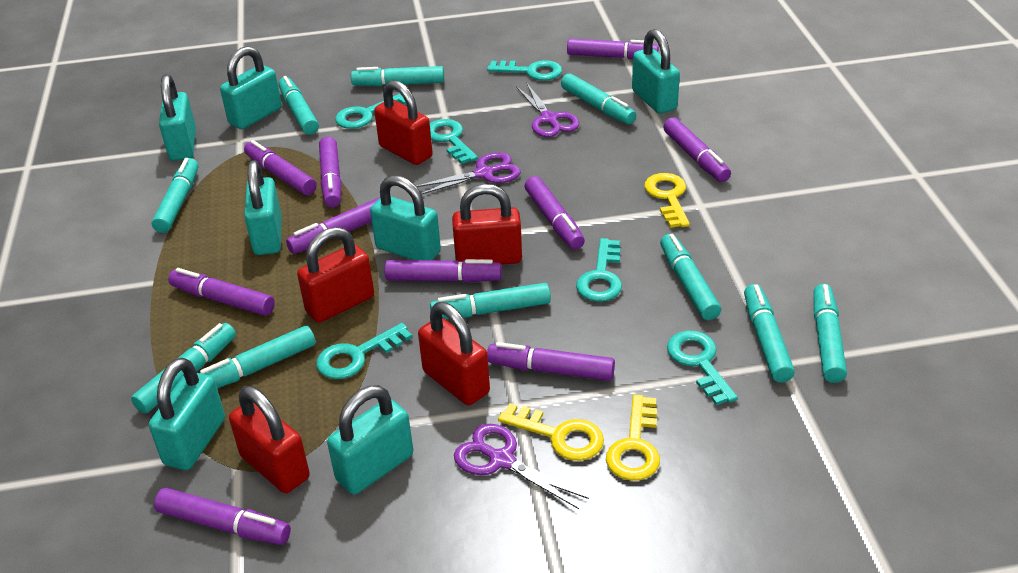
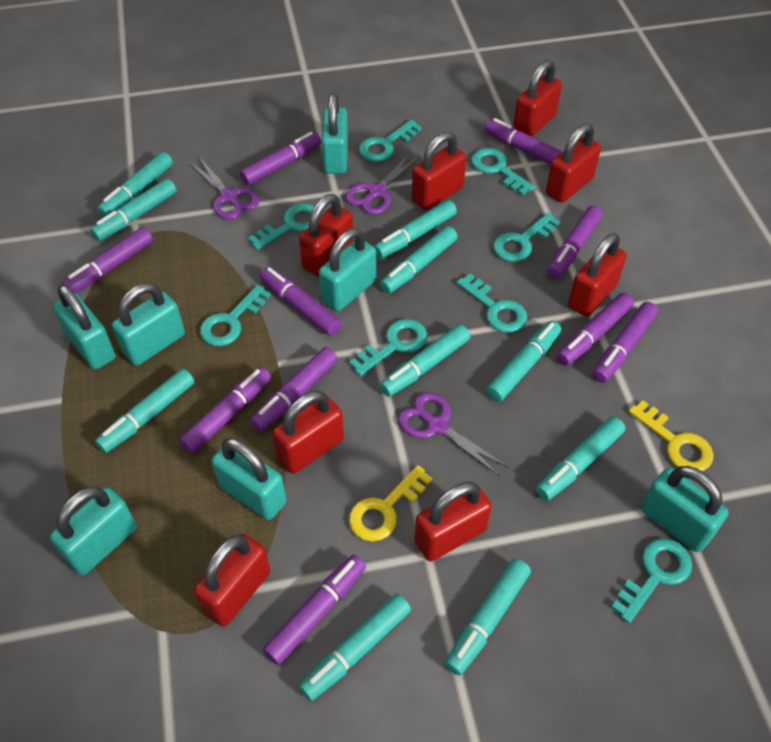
red padlock: 5 -> 8
turquoise key: 6 -> 8
yellow key: 3 -> 2

